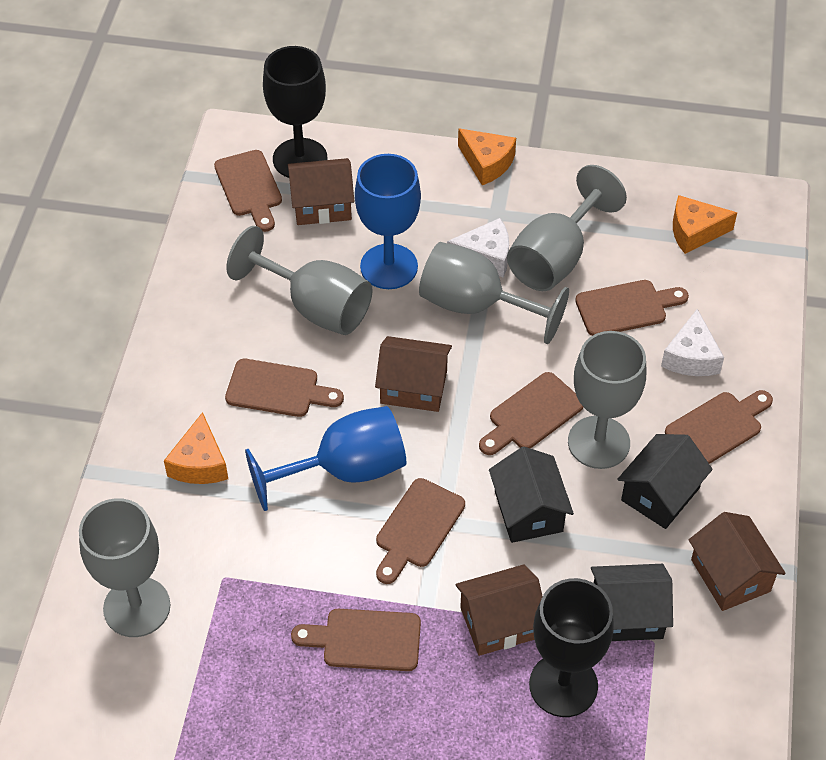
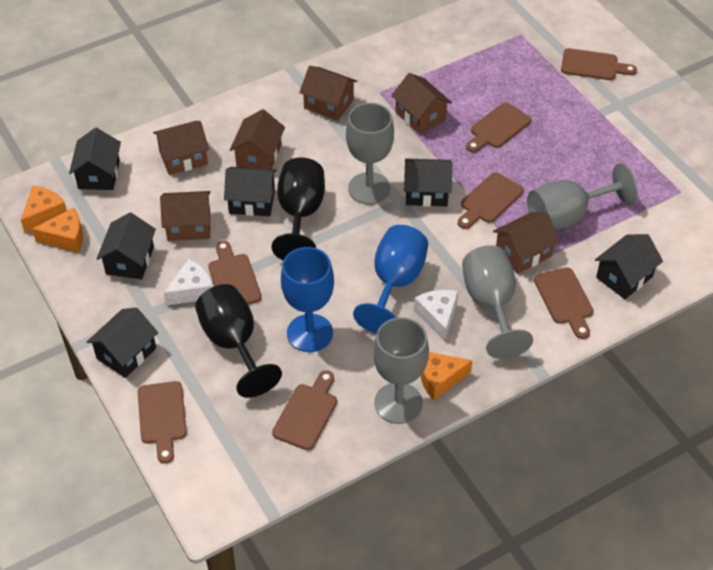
black house: 3 -> 6
brown house: 4 -> 6
grey goblet: 5 -> 4

